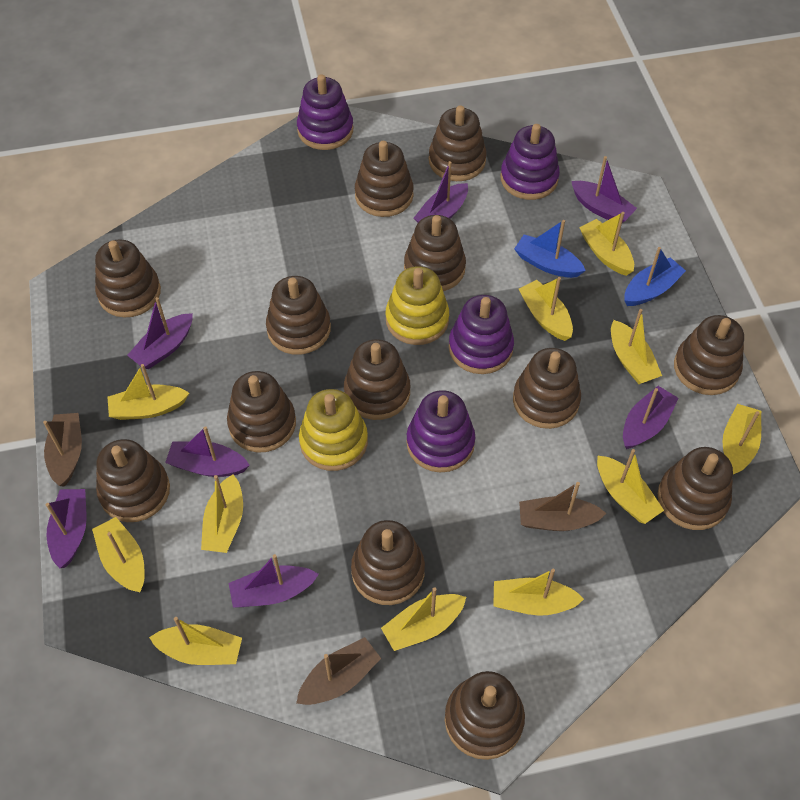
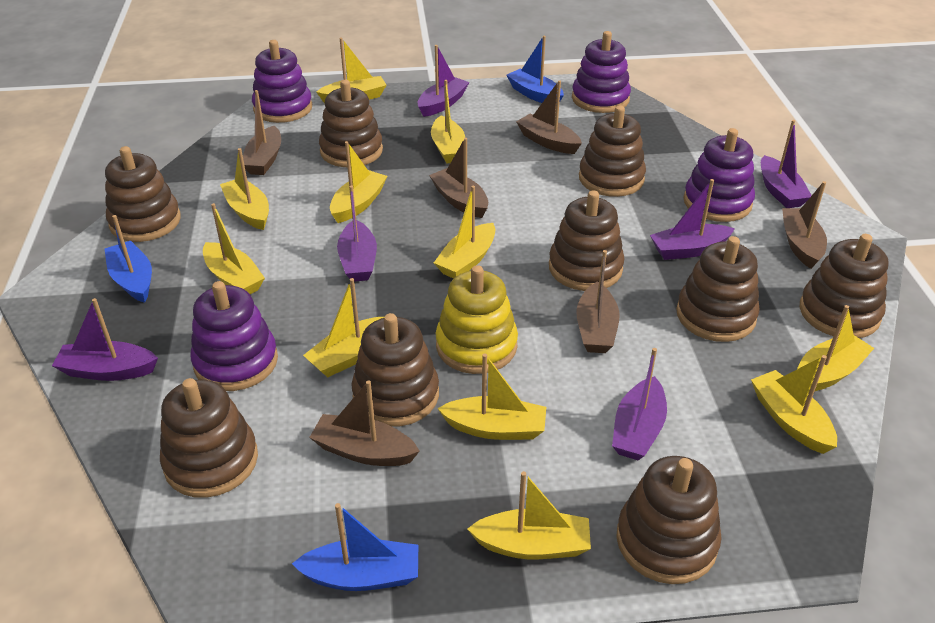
blue boat: 2 -> 3
brown boat: 3 -> 6
brown stacking toy: 13 -> 9
purple boat: 7 -> 6
yellow stacking toy: 2 -> 1

